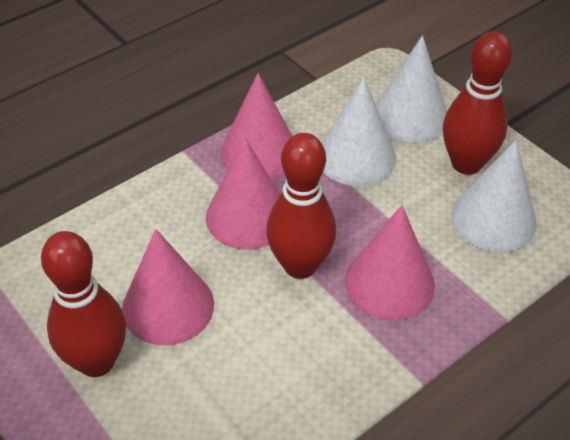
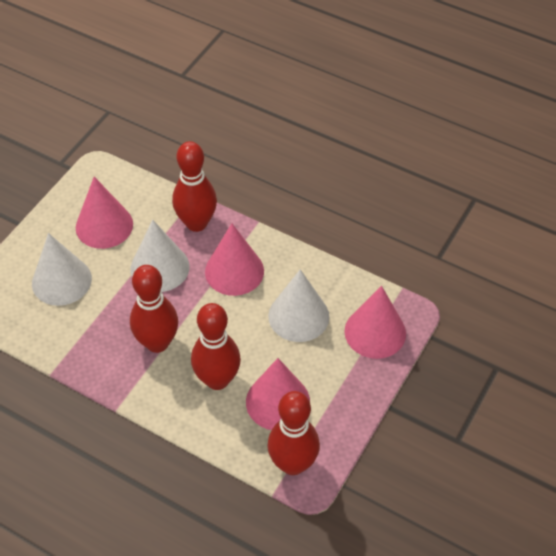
red bowling pin: 3 -> 4

